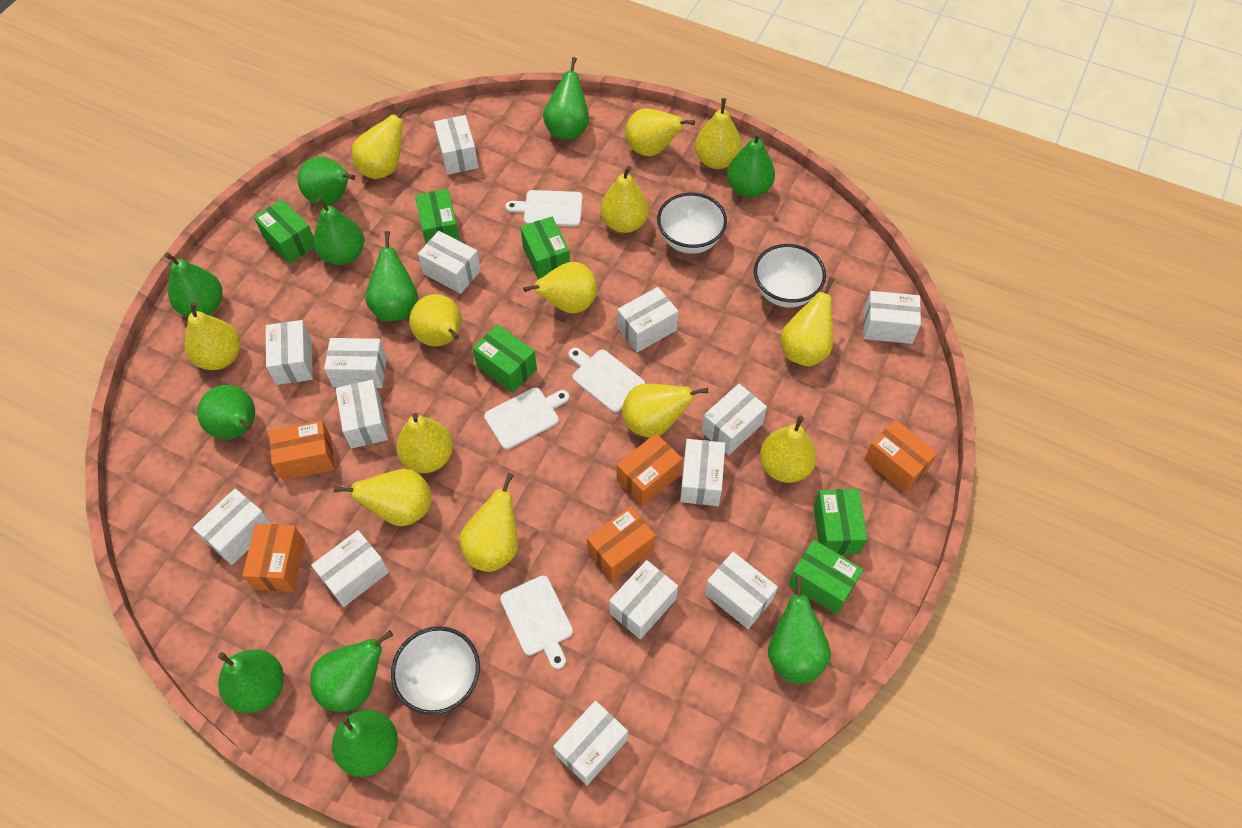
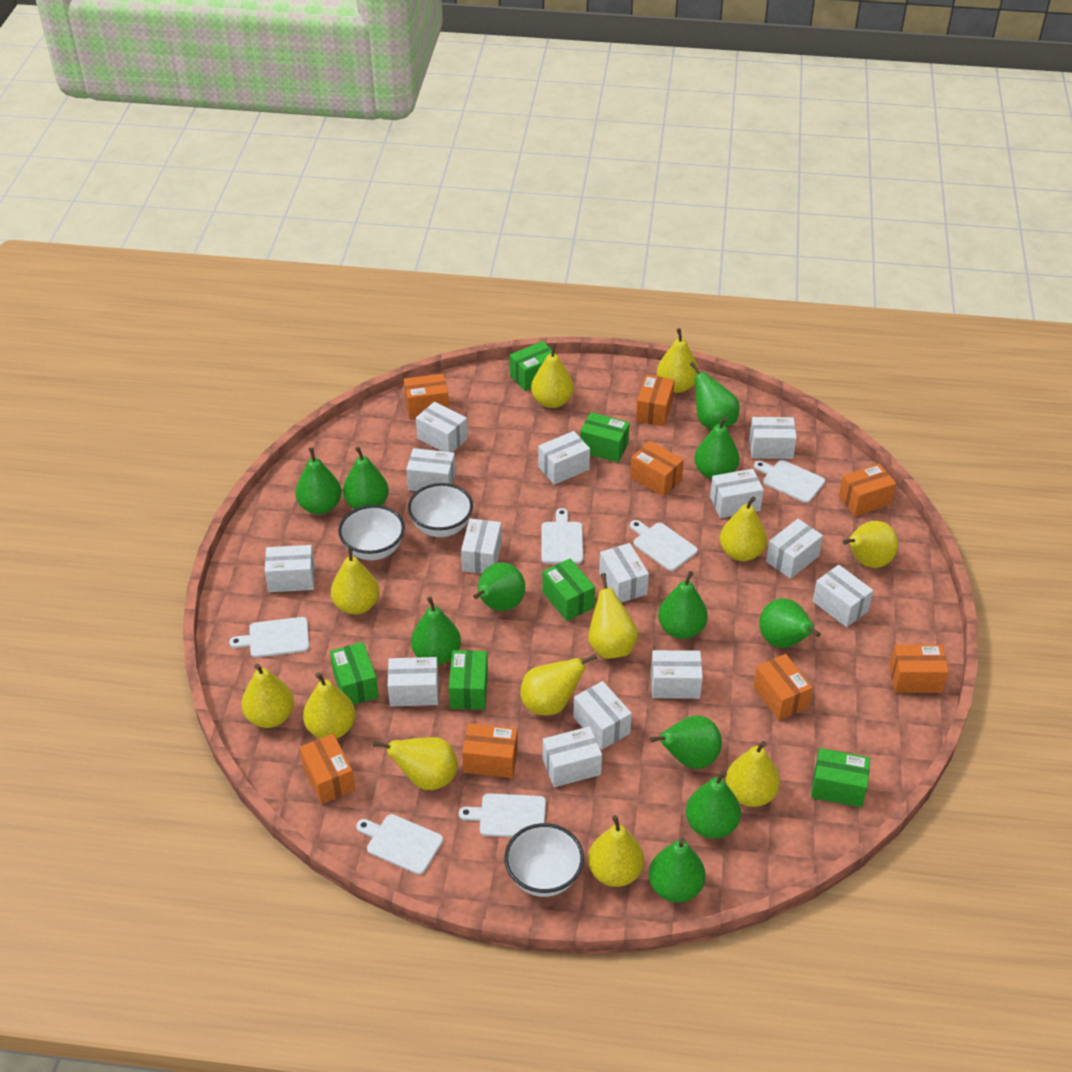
orange box: 5 -> 8
white cutting board: 4 -> 6
yellow pear: 13 -> 12

